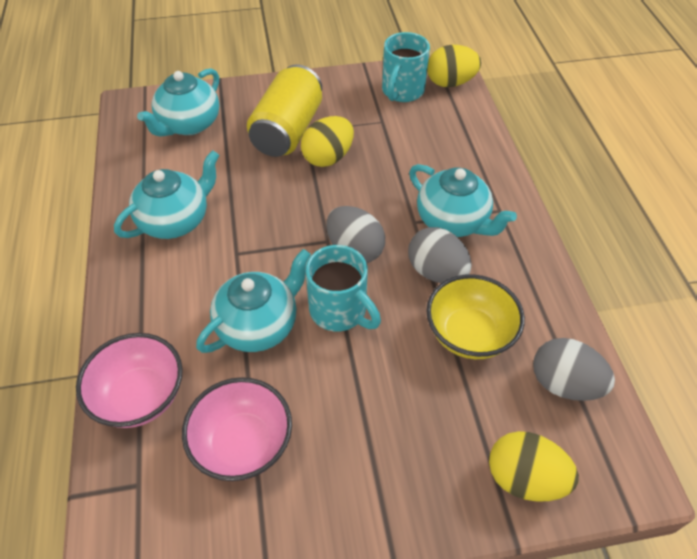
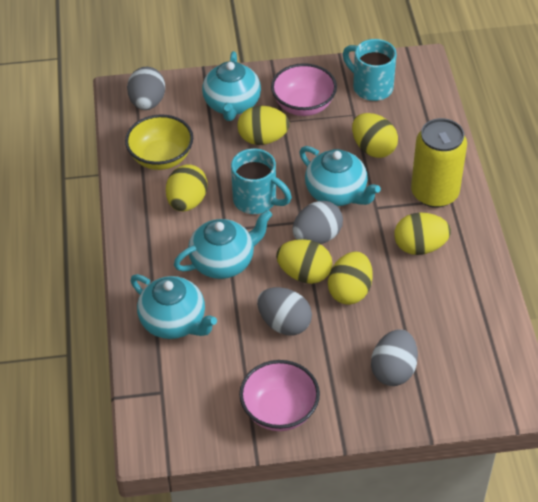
grey egg: 3 -> 4
yellow egg: 3 -> 6

